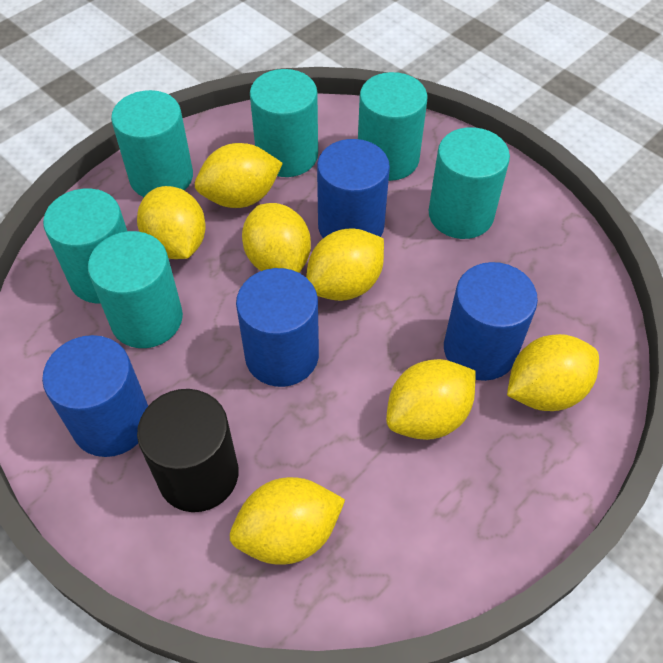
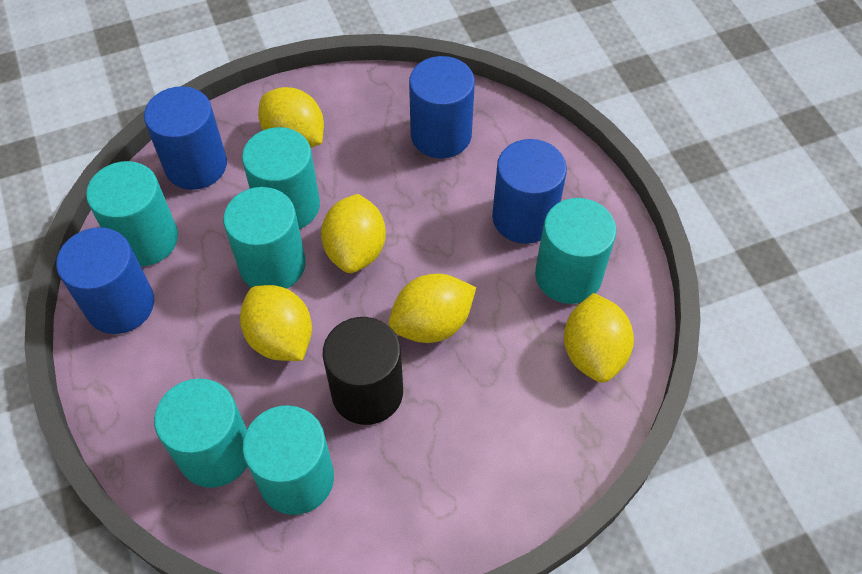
yellow lemon: 7 -> 5

